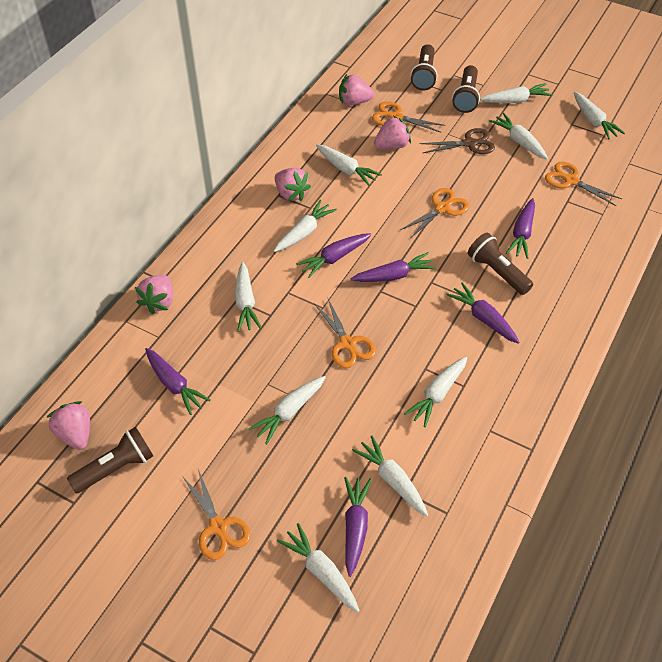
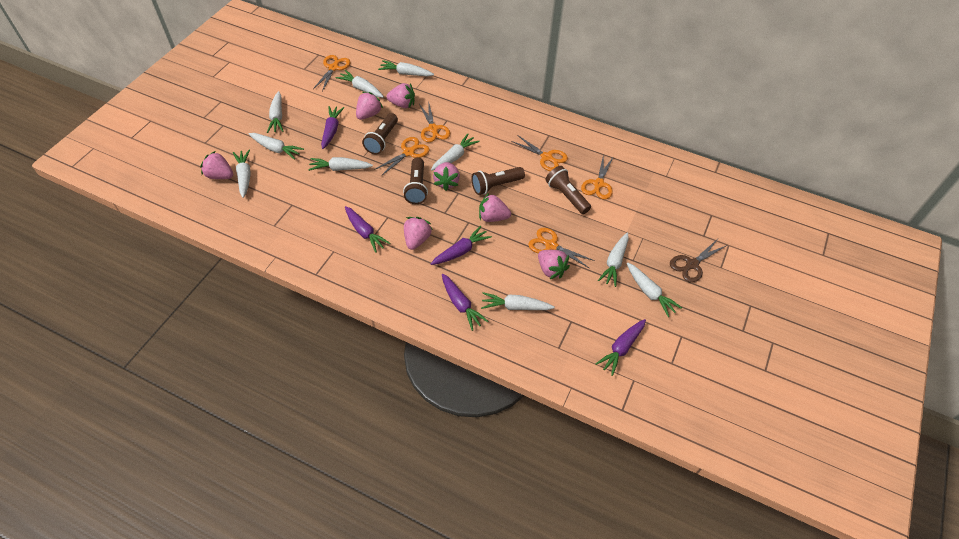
orange scissors: 5 -> 6
pink strawberry: 5 -> 7
purple carrot: 6 -> 5

